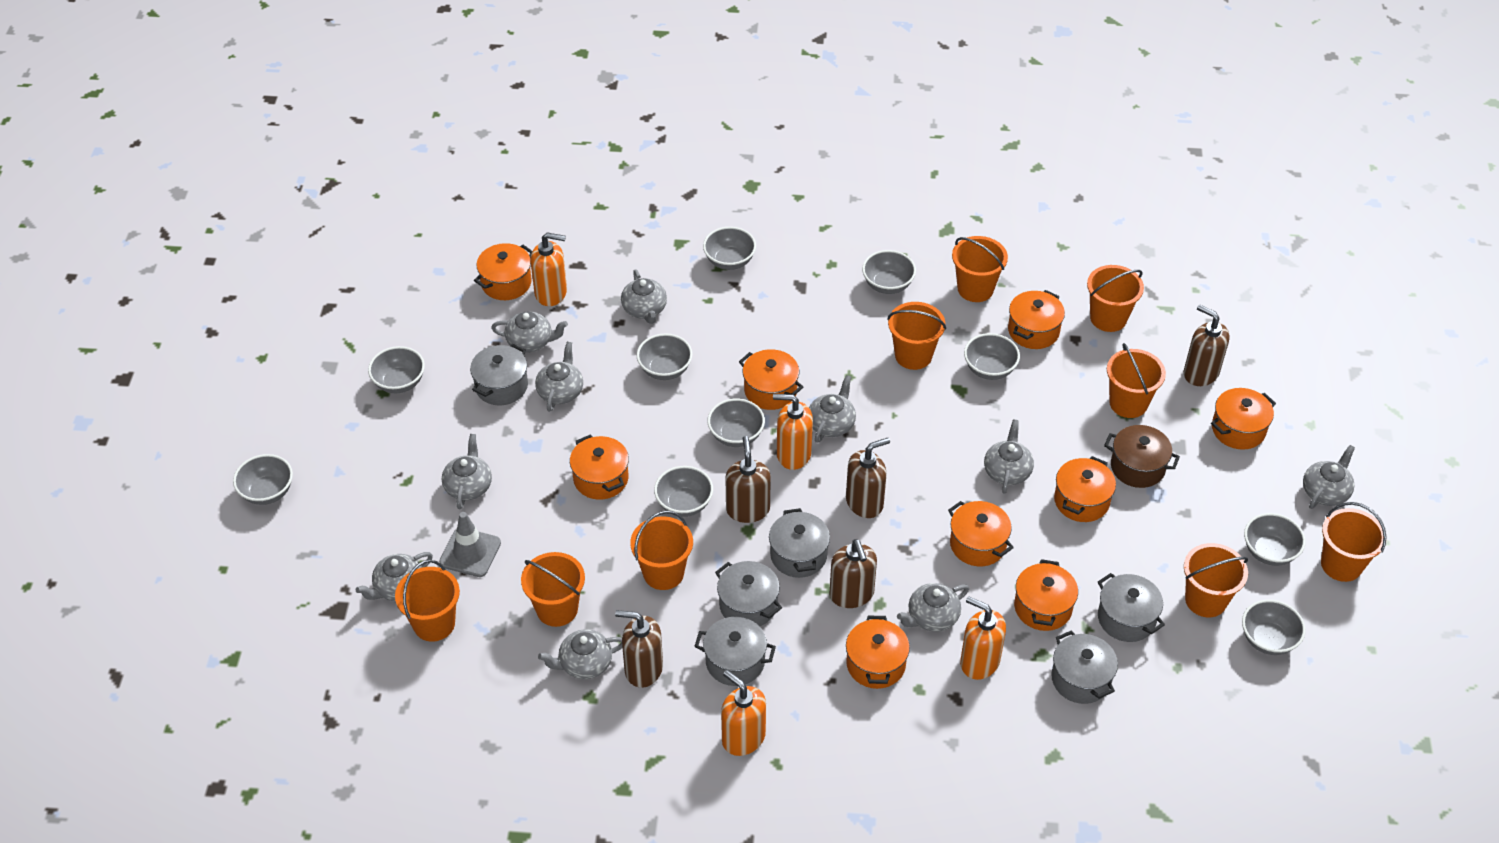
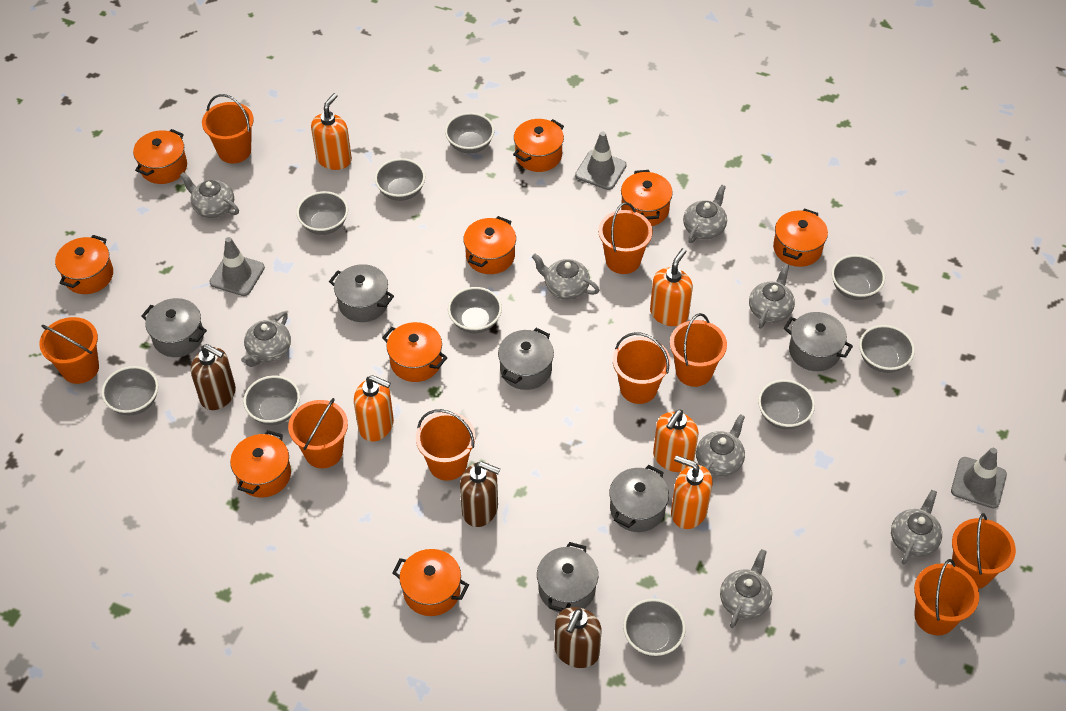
brown pot: 1 -> 0
brown soap dispenser: 5 -> 3
grey teapot: 10 -> 8
grey traffic cone: 1 -> 3
orange soap dispenser: 4 -> 5

